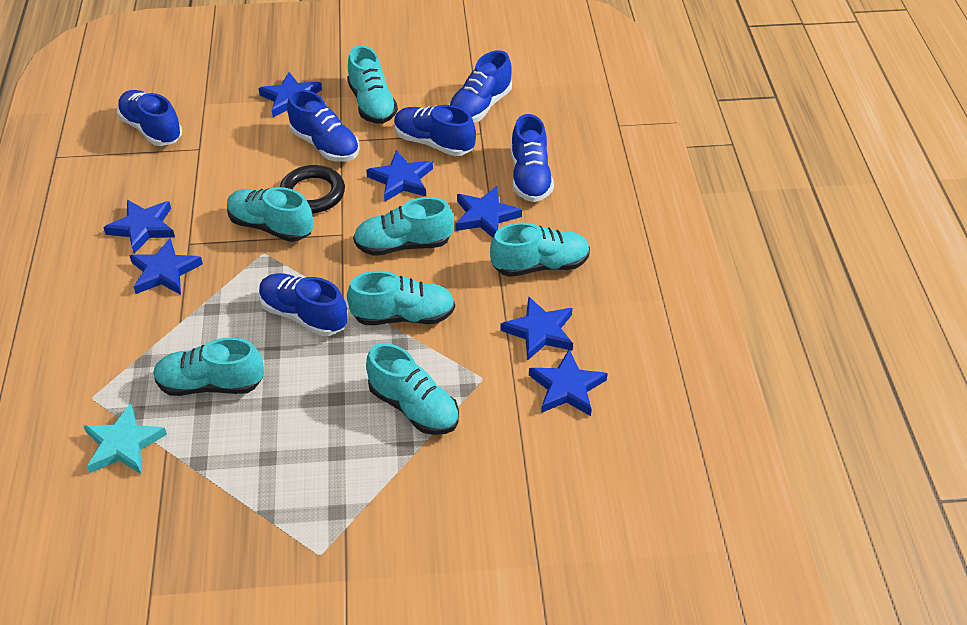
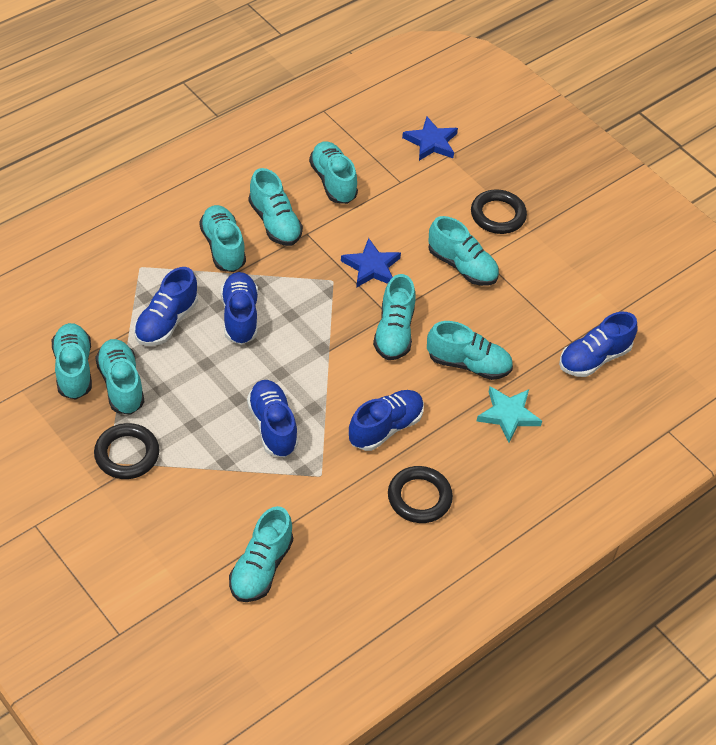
black ring: 1 -> 3
blue shoe: 6 -> 5
blue star: 7 -> 2
turquoise shoe: 7 -> 9

